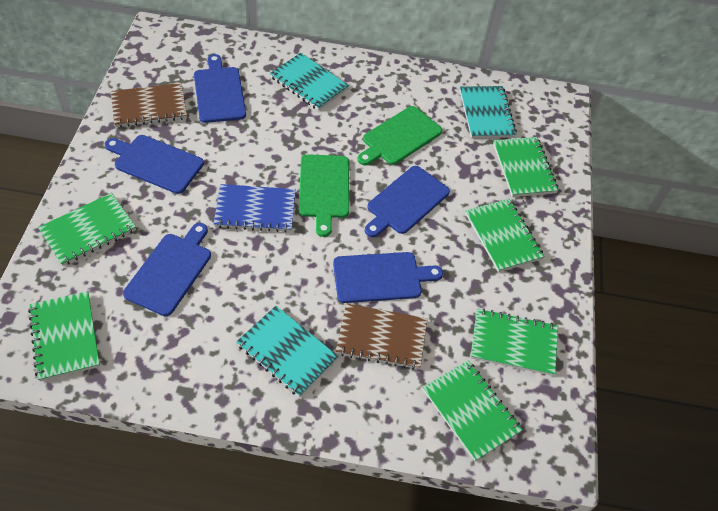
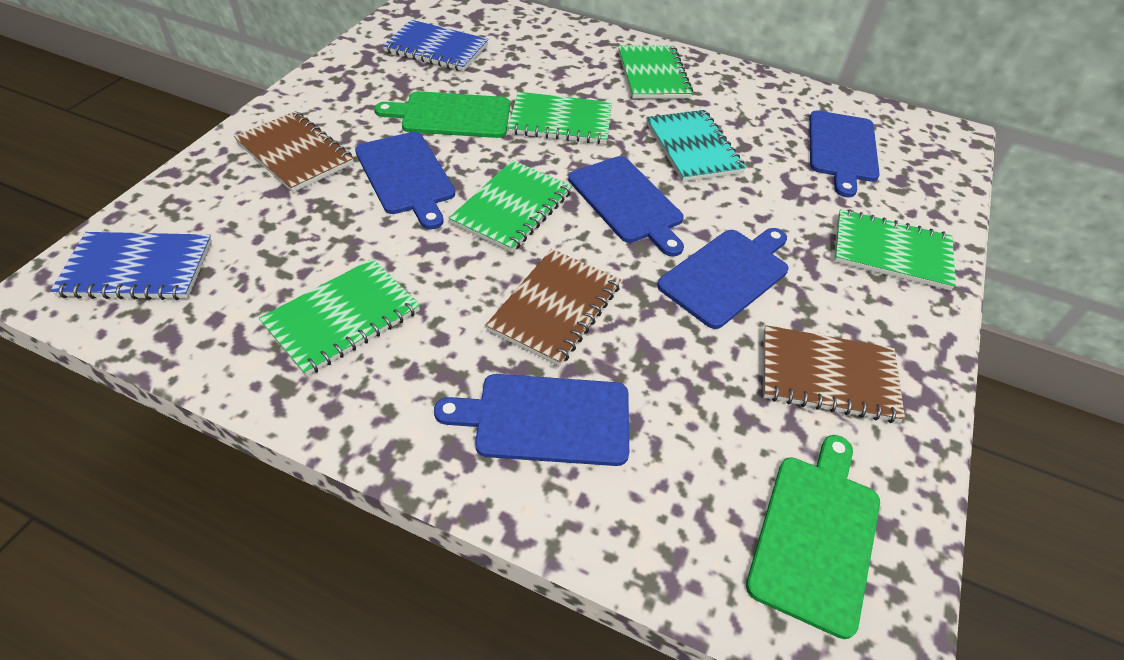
blue notebook: 1 -> 2
brown notebook: 2 -> 3
green notebook: 6 -> 5
turquoise notebook: 3 -> 1

